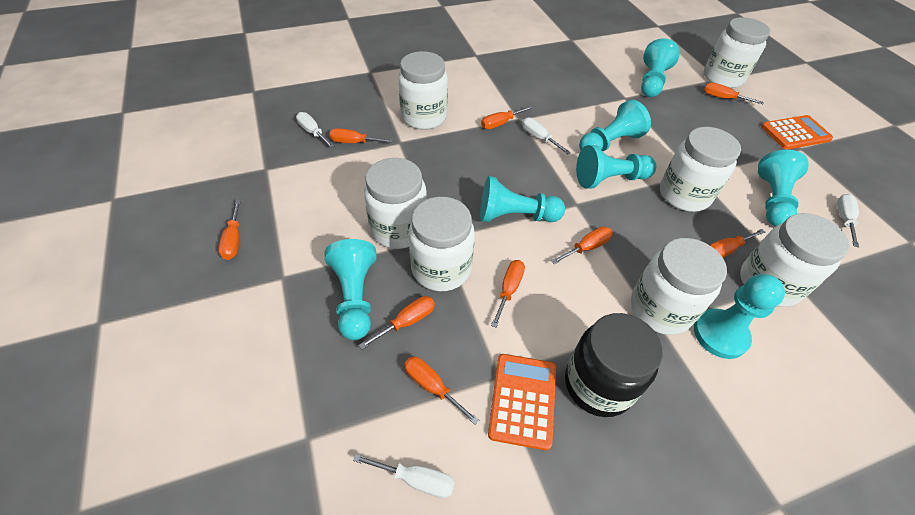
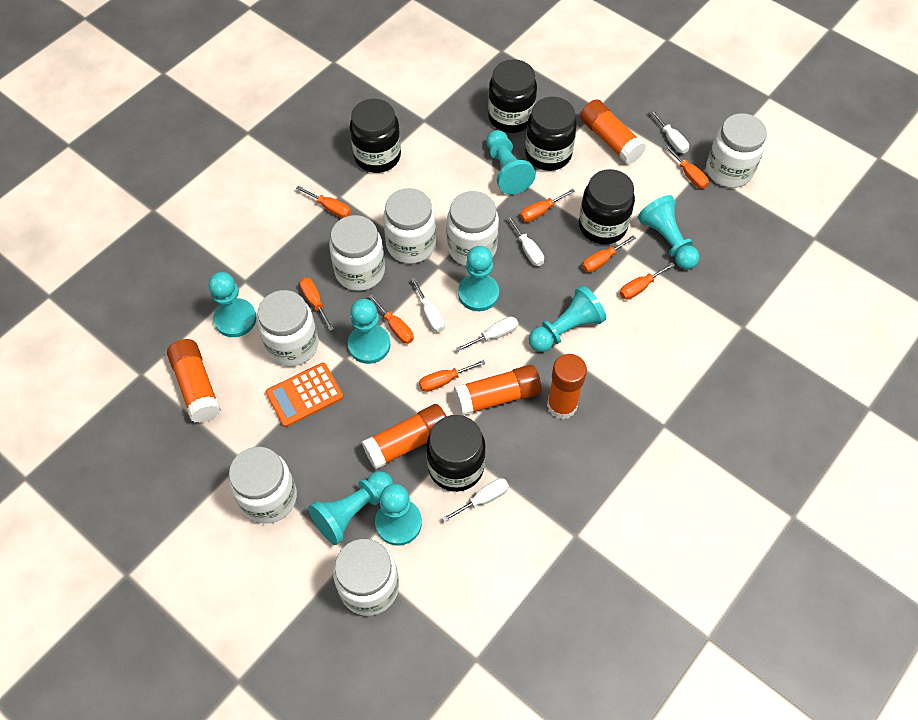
black jar: 1 -> 5
orange calculator: 2 -> 1
orange glue stick: 0 -> 5
orange screwdriver: 9 -> 8
turquoise pawn: 7 -> 8
white screwdriver: 4 -> 5

